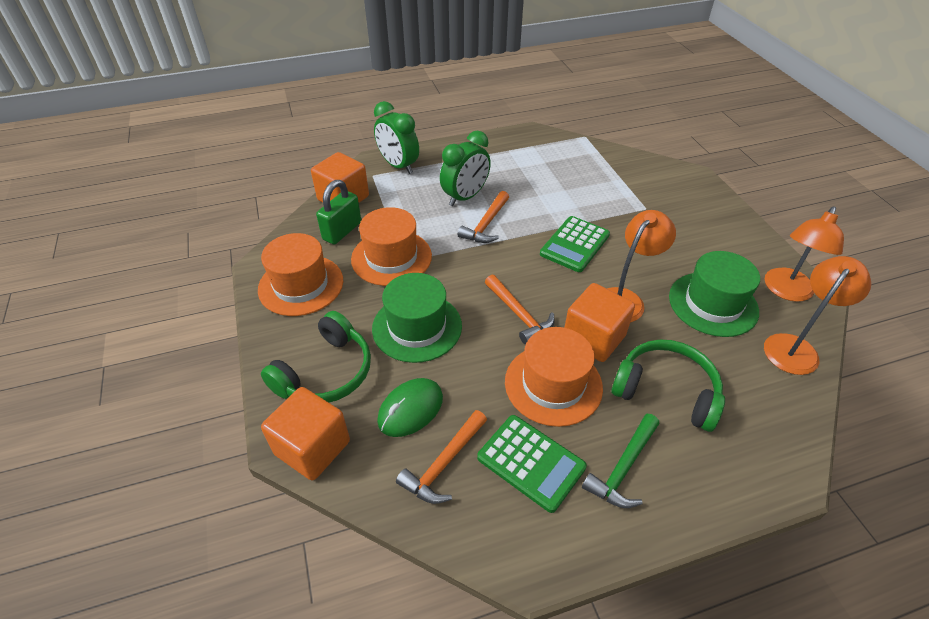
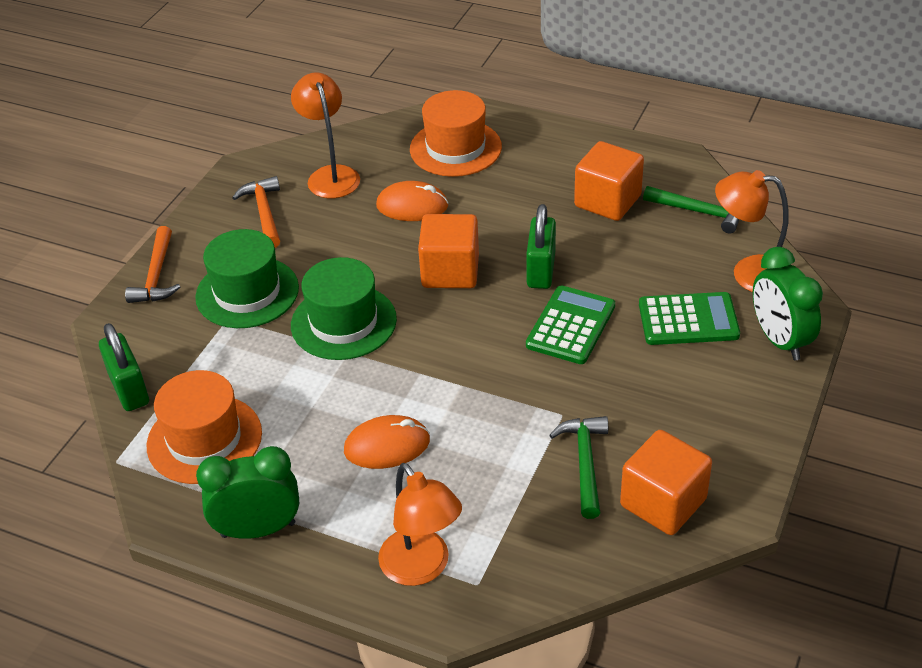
green hammer: 1 -> 2
green headphones: 2 -> 0
green mouse: 1 -> 0
green padlock: 1 -> 2
orange hammer: 3 -> 2
orange hat: 3 -> 2
orange mouse: 0 -> 2

